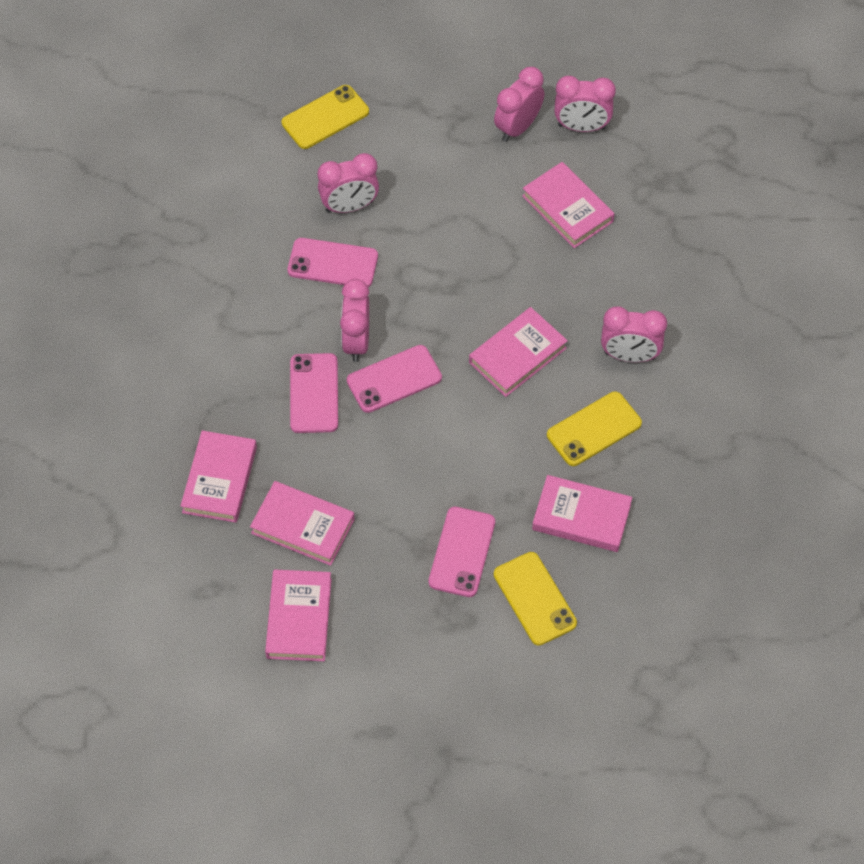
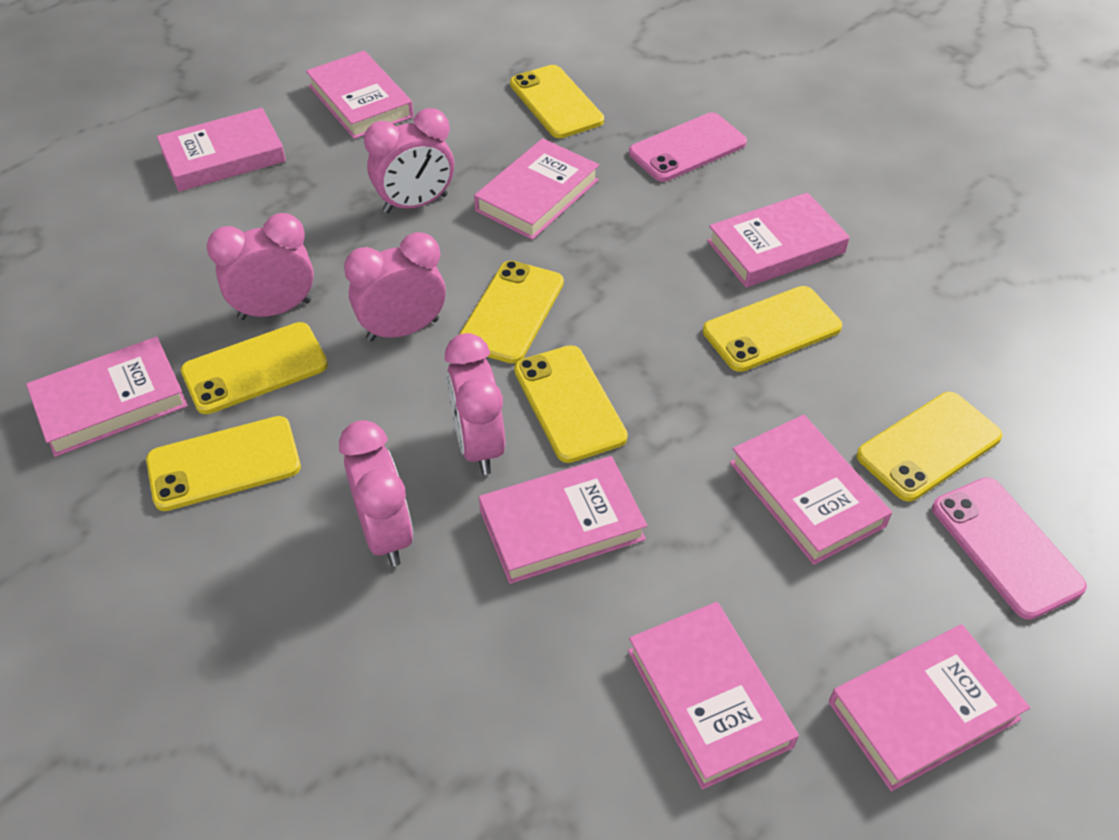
pink book: 6 -> 9
pink phone: 4 -> 2
yellow phone: 3 -> 7

